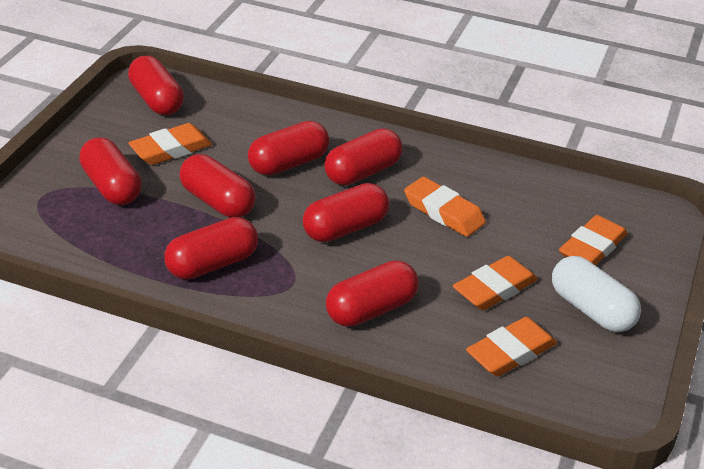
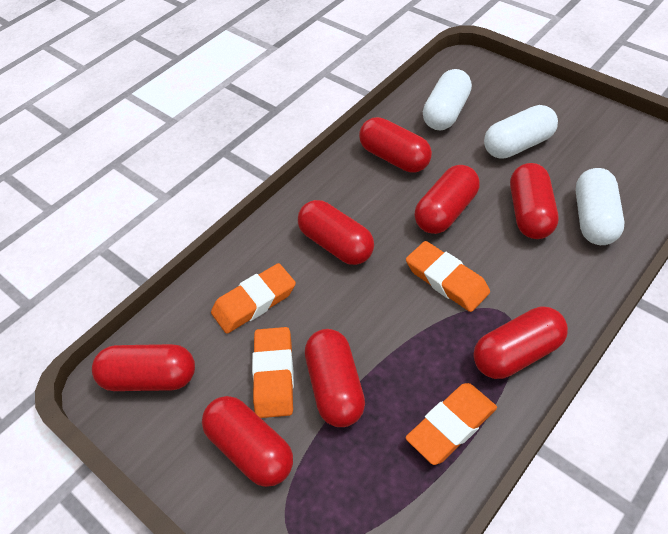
orange eraser: 5 -> 4
white capsule: 1 -> 3

